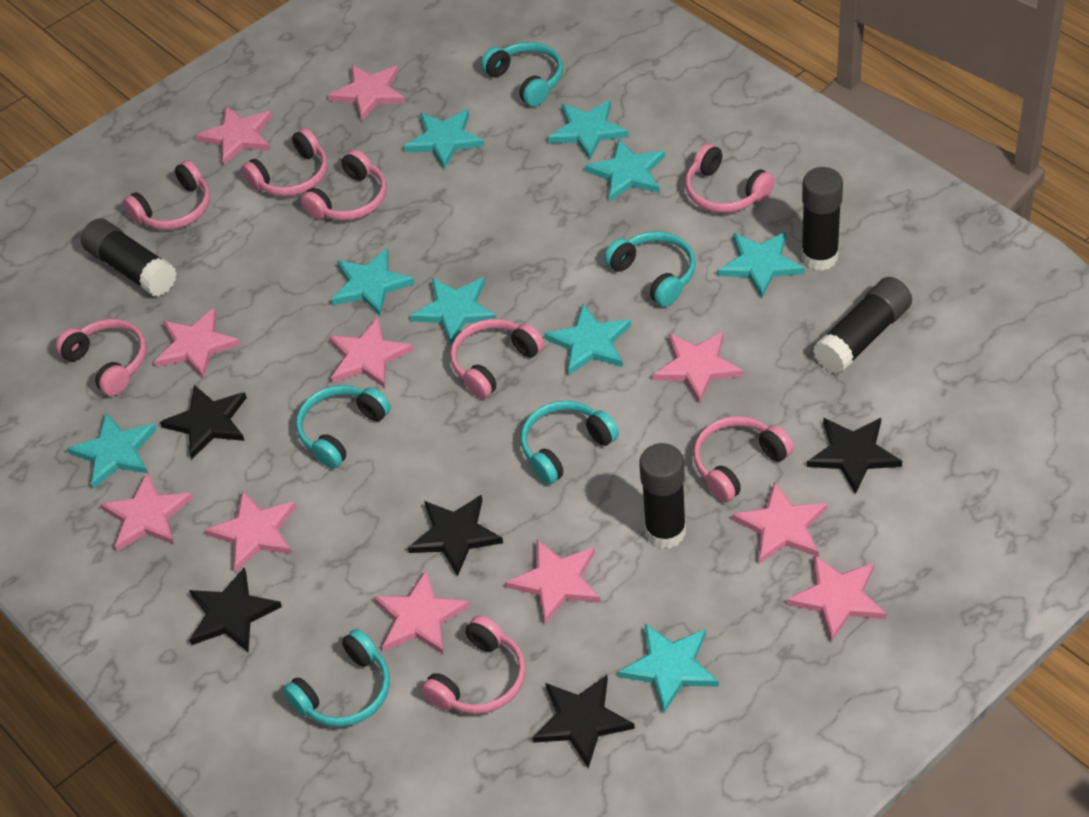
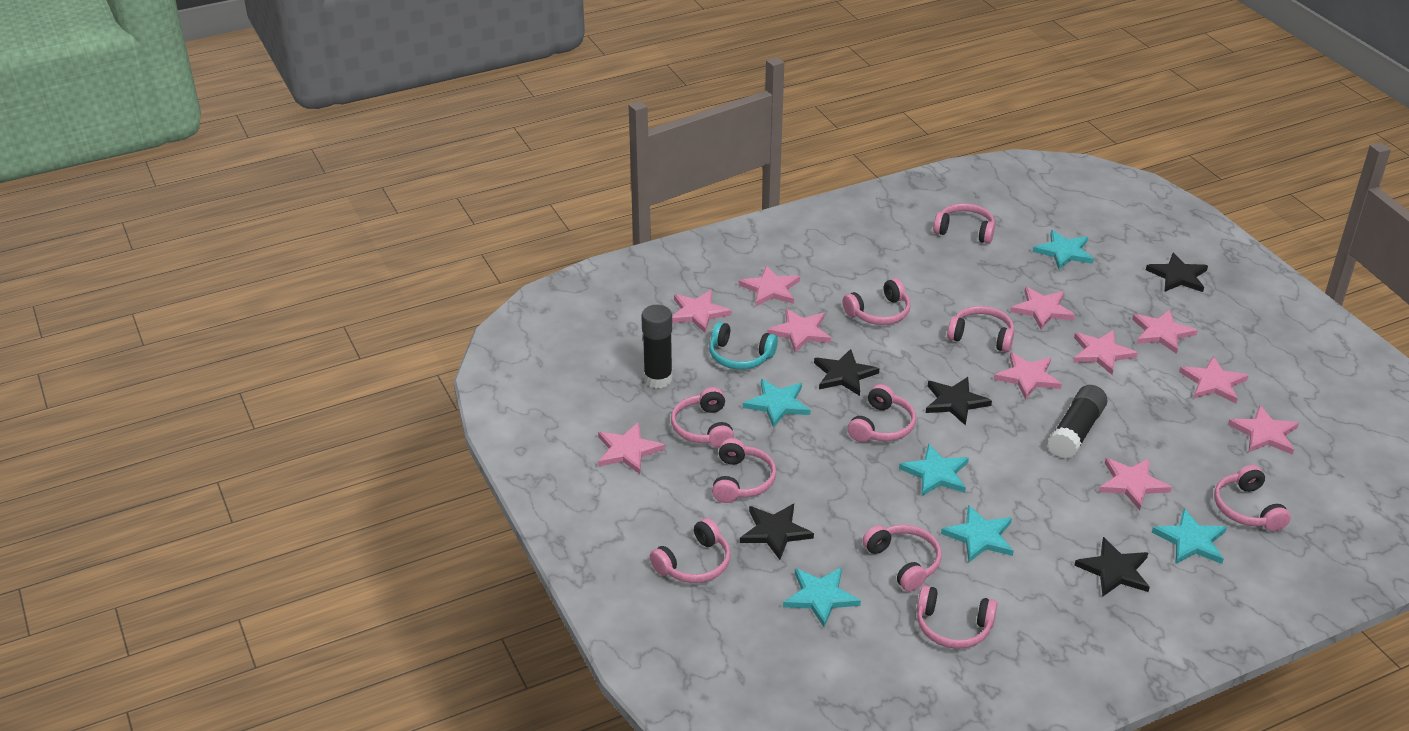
black glue stick: 4 -> 2
pink headphones: 8 -> 10
turquoise headphones: 5 -> 1
turquoise star: 9 -> 6

